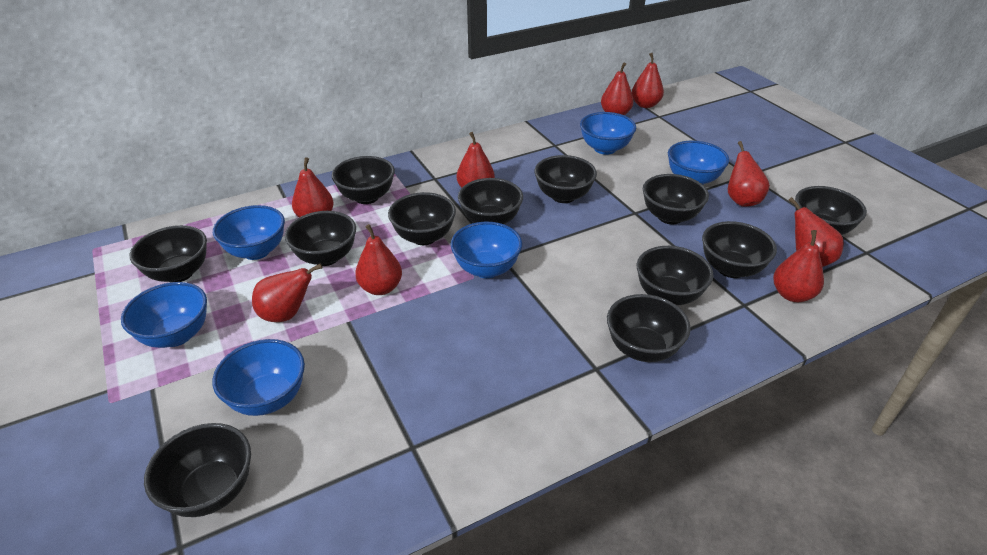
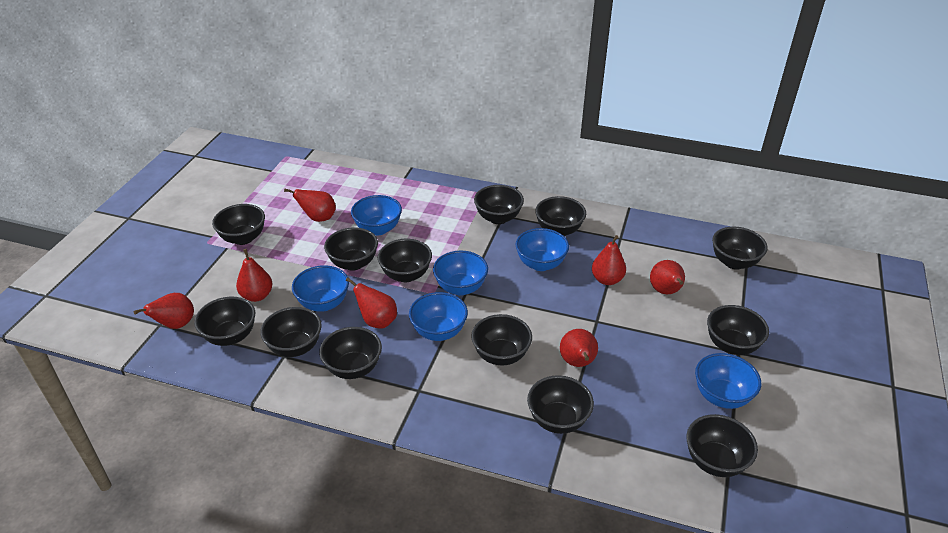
black bowl: 12 -> 13
red pear: 9 -> 7

